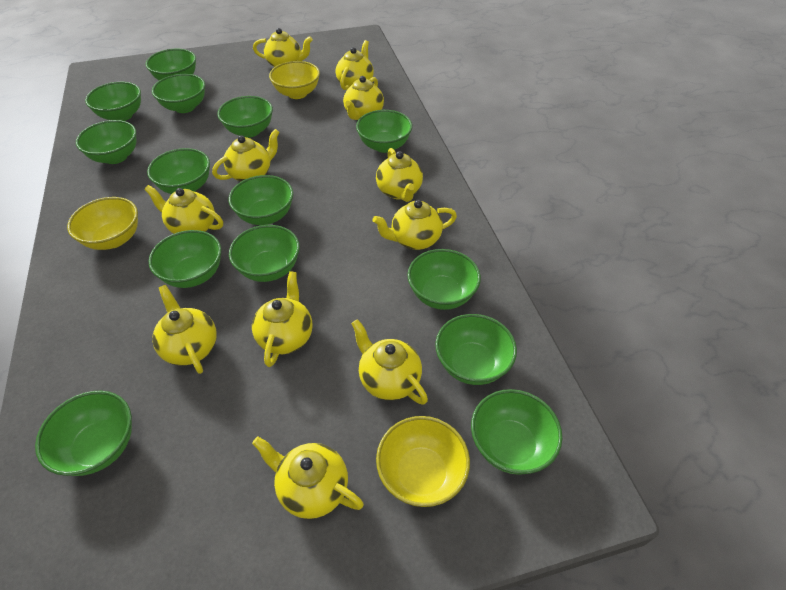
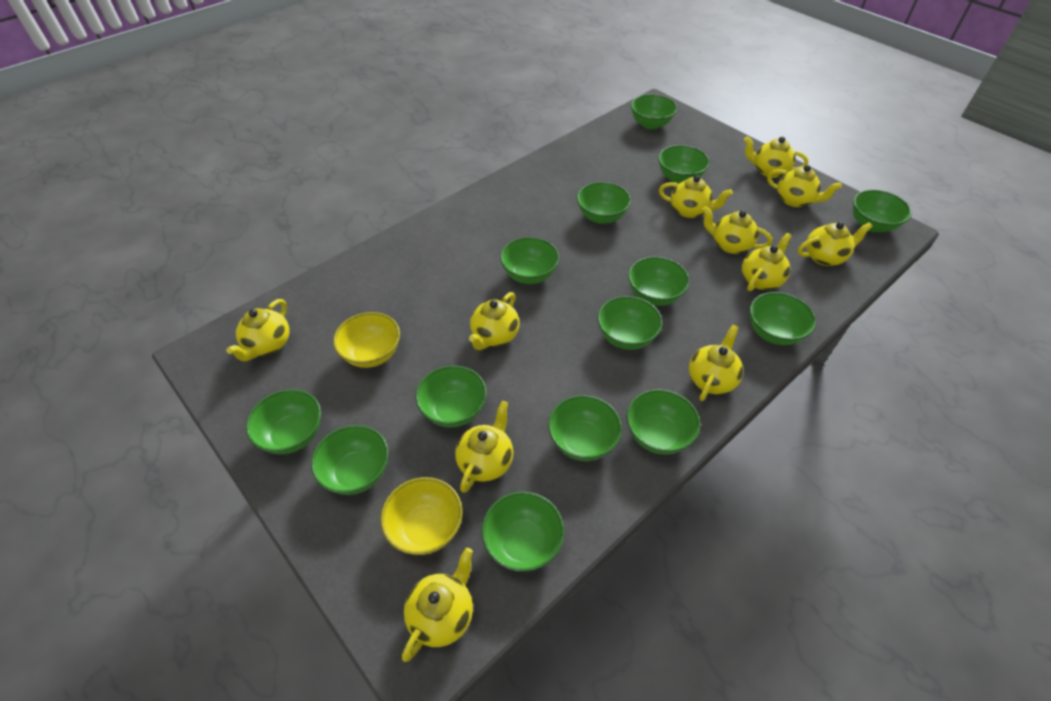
yellow bowl: 3 -> 2

